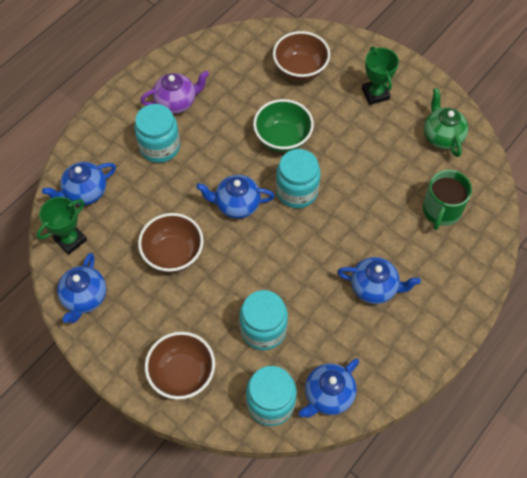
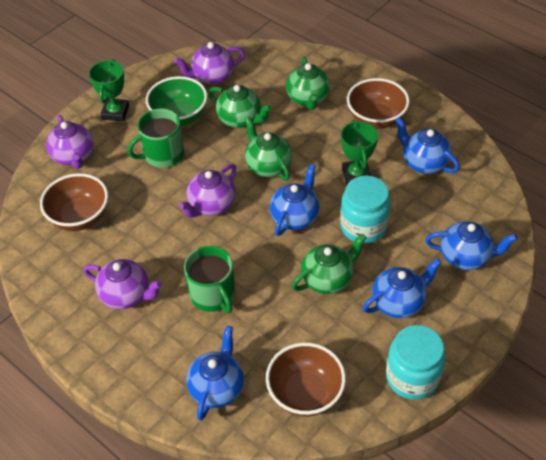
green mug: 1 -> 2
green teapot: 1 -> 4
purple teapot: 1 -> 4
turquoise jar: 4 -> 2

